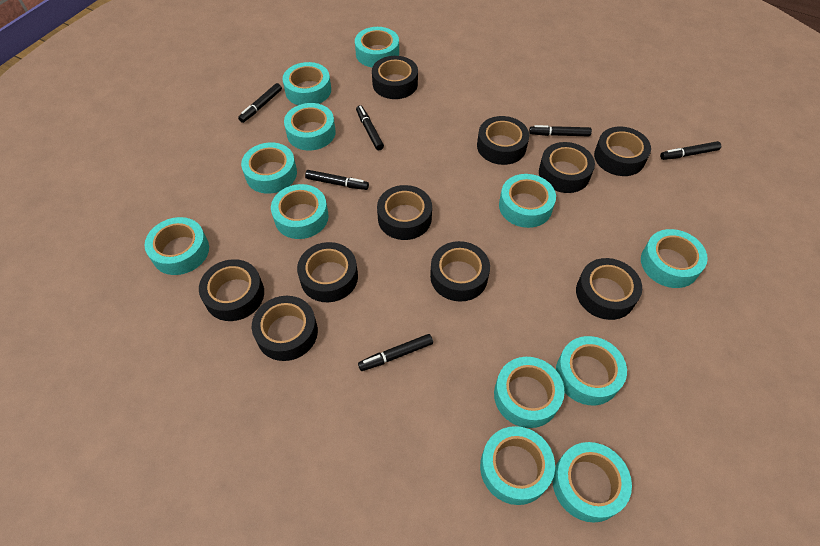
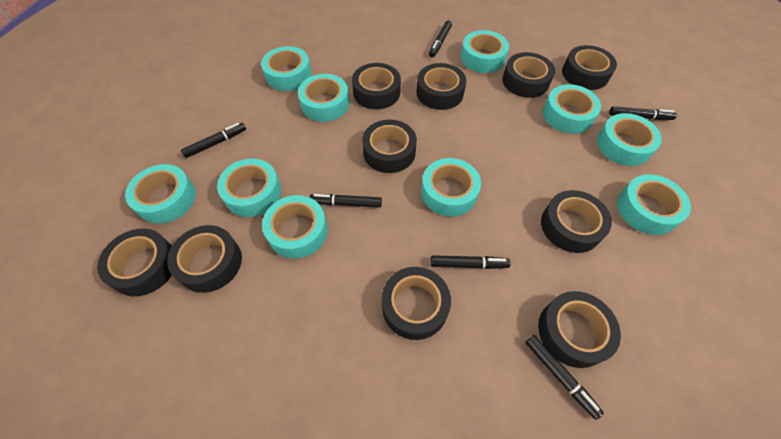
turquoise tape: 12 -> 10

